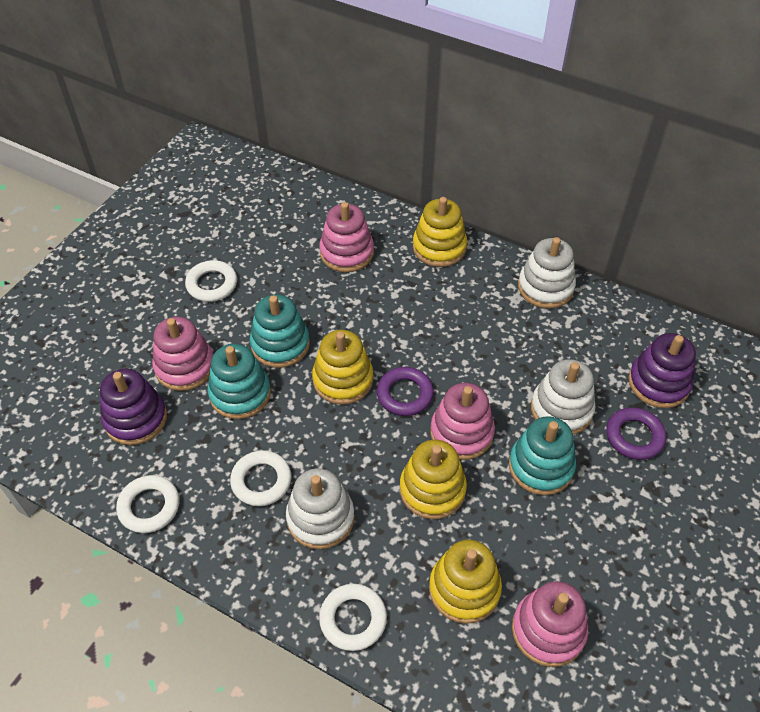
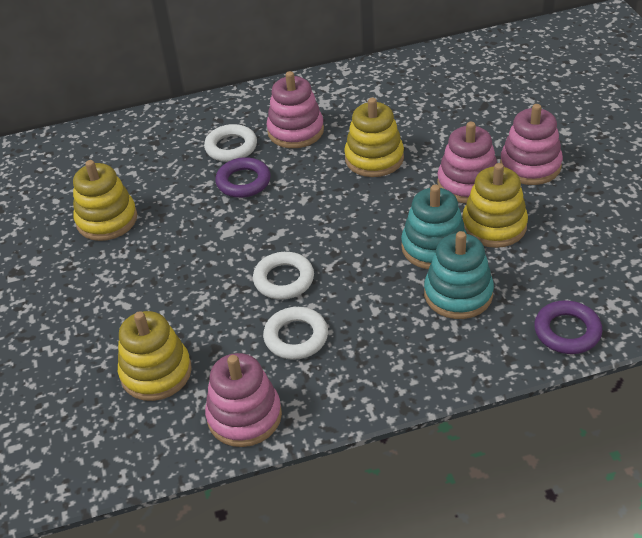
purple stacking toy: 2 -> 0
turquoise stacking toy: 3 -> 2
white ring: 4 -> 3
white stacking toy: 3 -> 0

